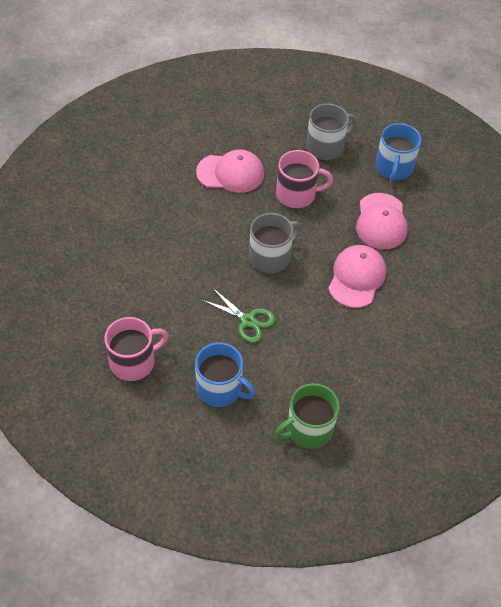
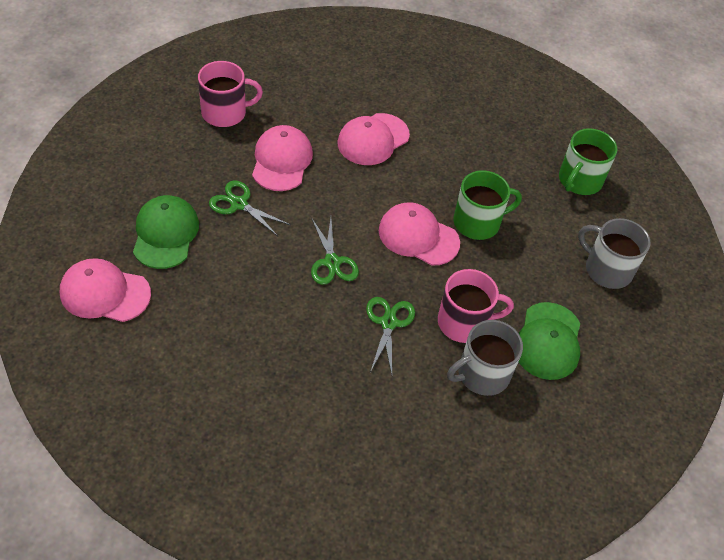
blue mug: 2 -> 0
green cap: 0 -> 2
green mug: 1 -> 2
green scissors: 1 -> 3
pink cap: 3 -> 4

